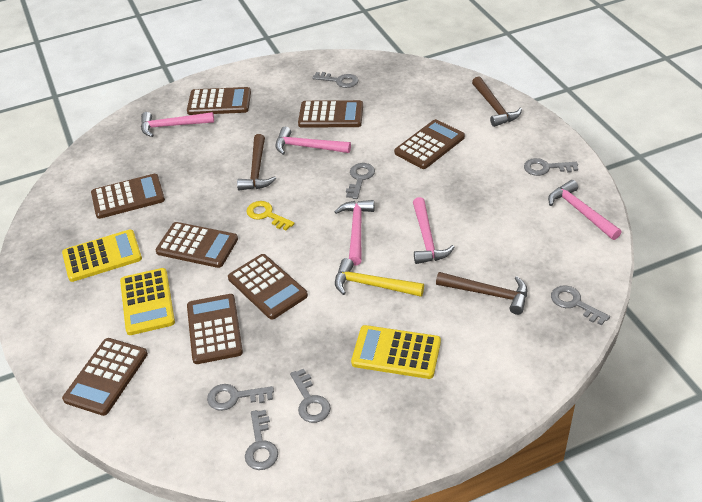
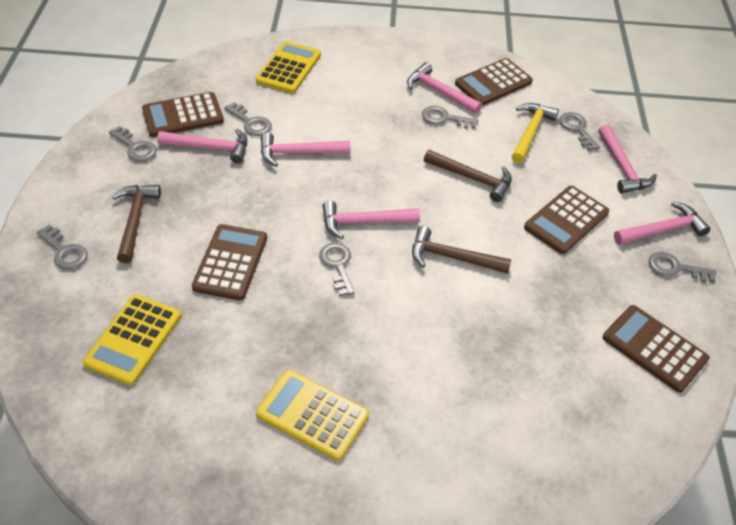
brown calculator: 8 -> 5
pink hammer: 5 -> 6
yellow key: 1 -> 0

